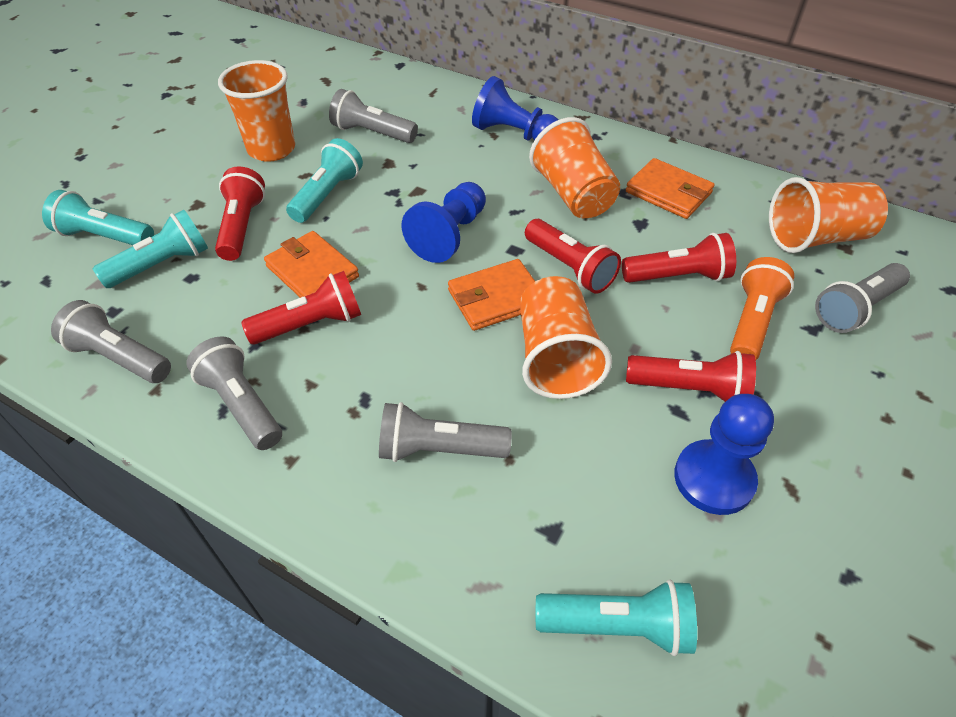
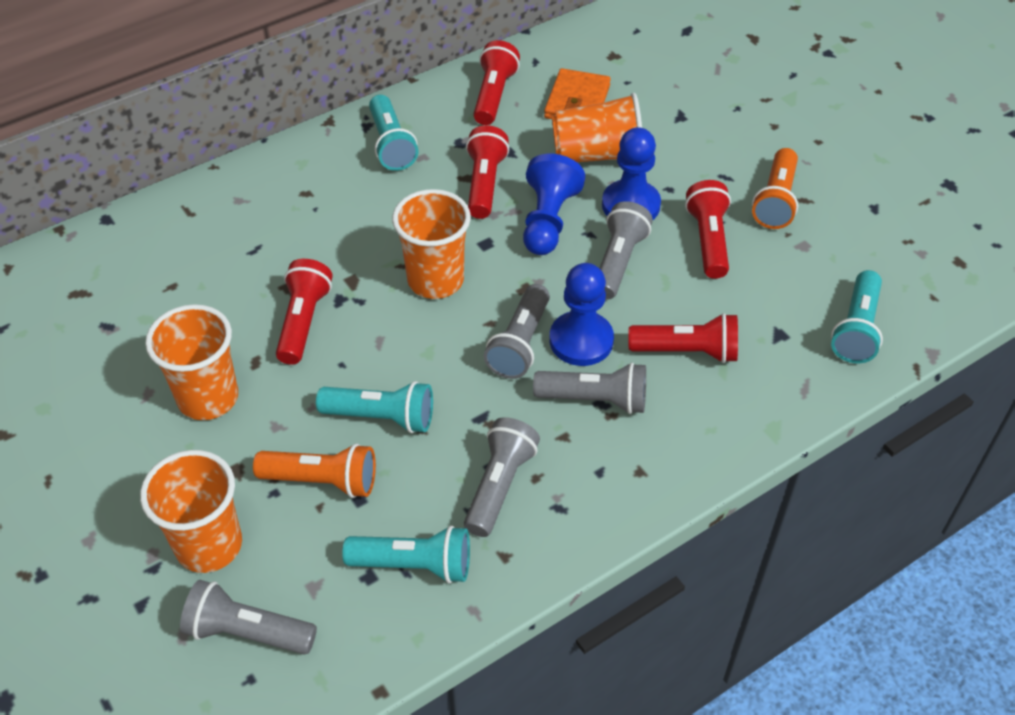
orange flashlight: 1 -> 2
orange wallet: 3 -> 1

